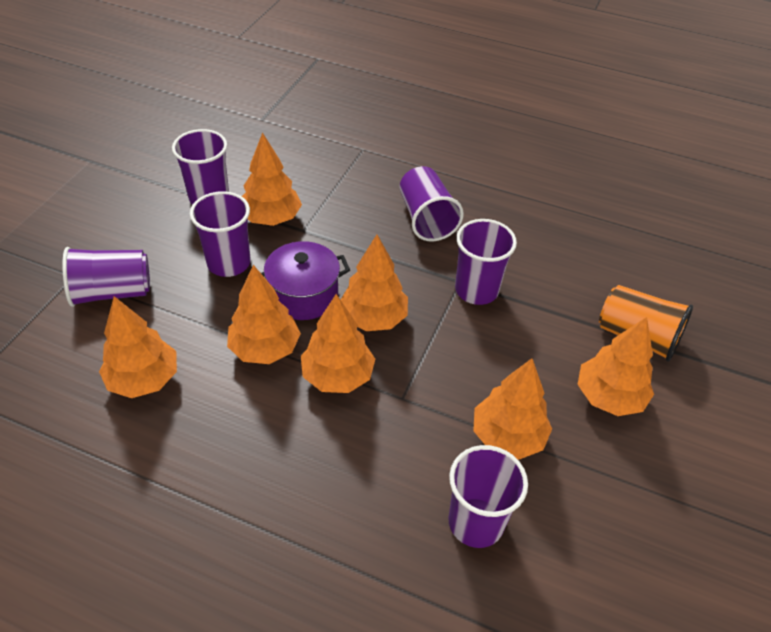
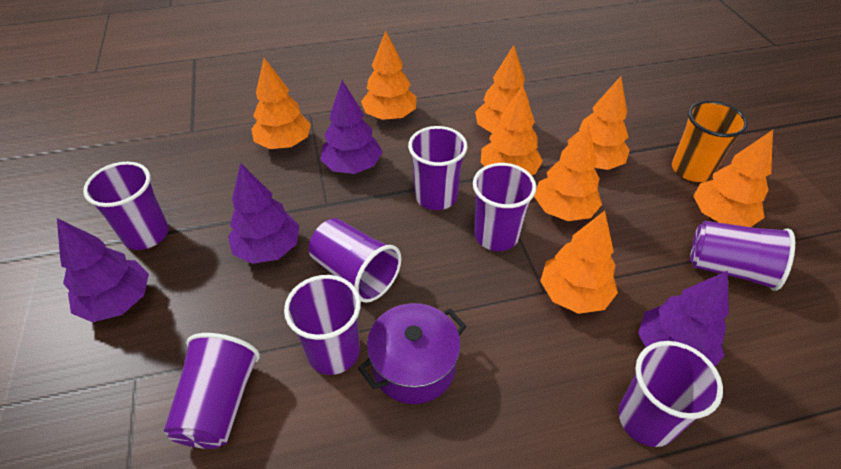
orange tree: 7 -> 8
purple cup: 6 -> 8
purple tree: 0 -> 4

